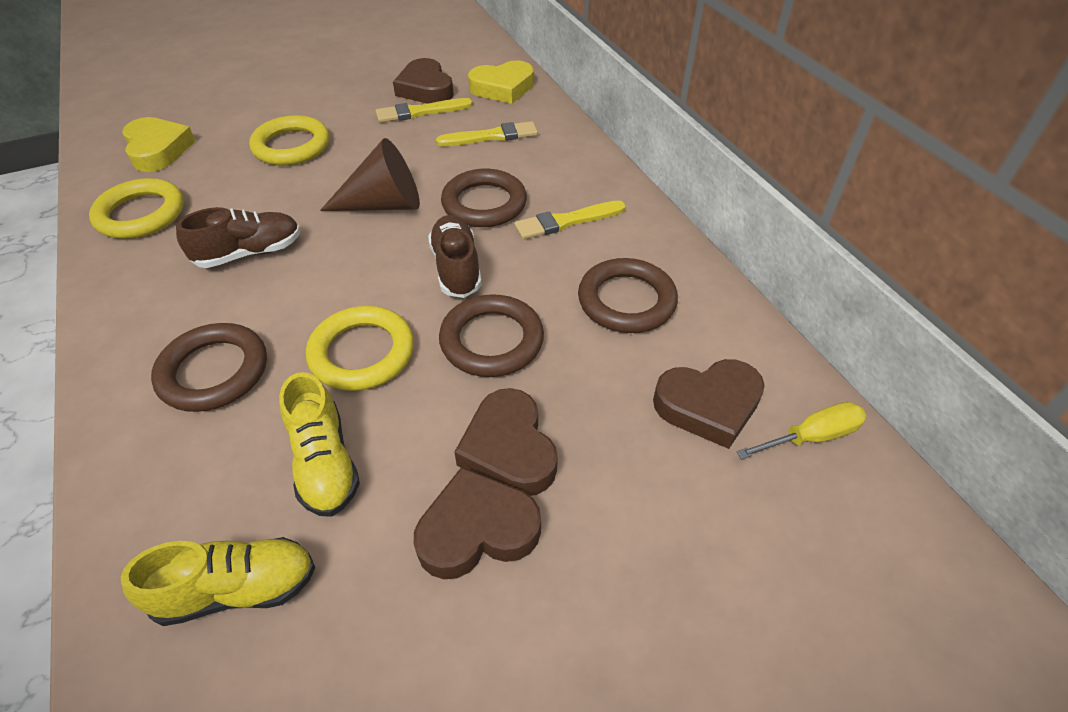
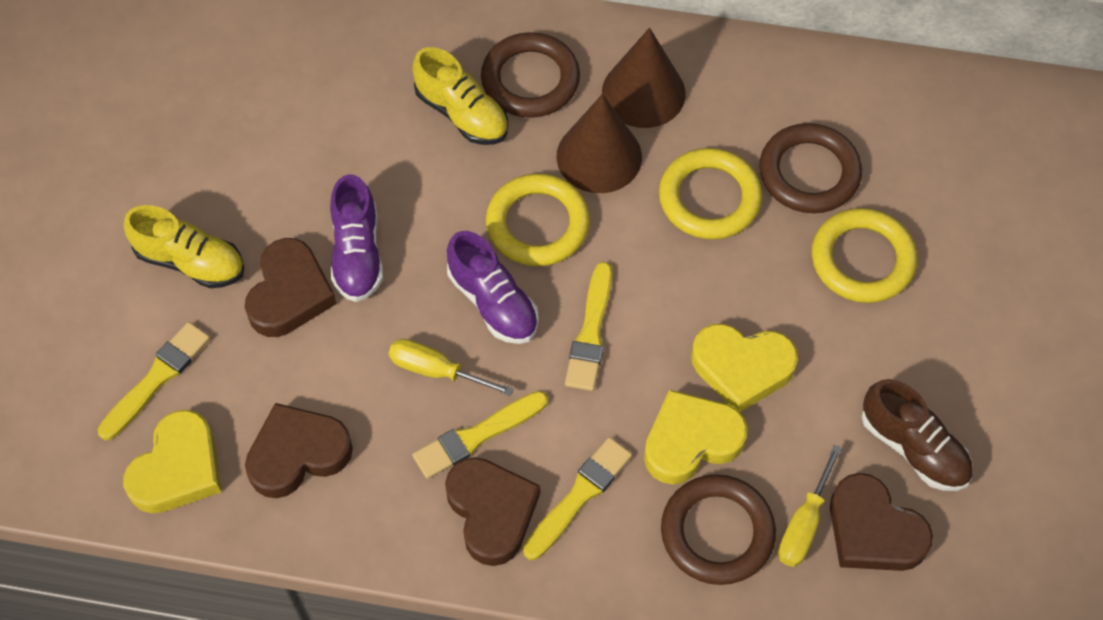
brown cone: 1 -> 2
brown ring: 4 -> 3
brown shoe: 2 -> 1
purple shoe: 0 -> 2
yellow brush: 3 -> 4
yellow heart: 2 -> 3
yellow screwdriver: 1 -> 2

